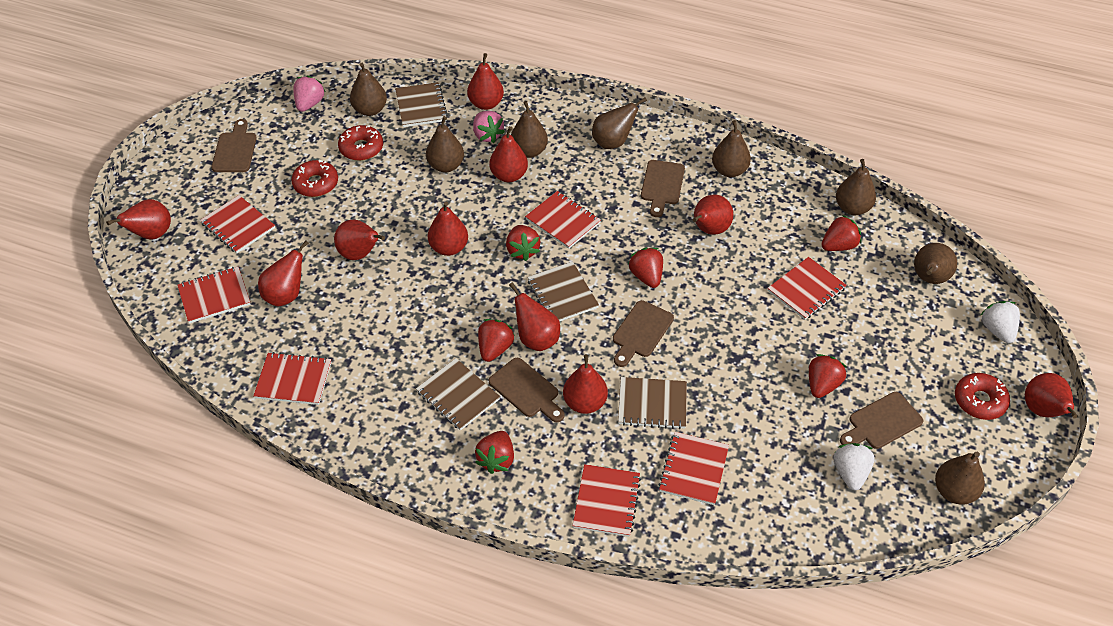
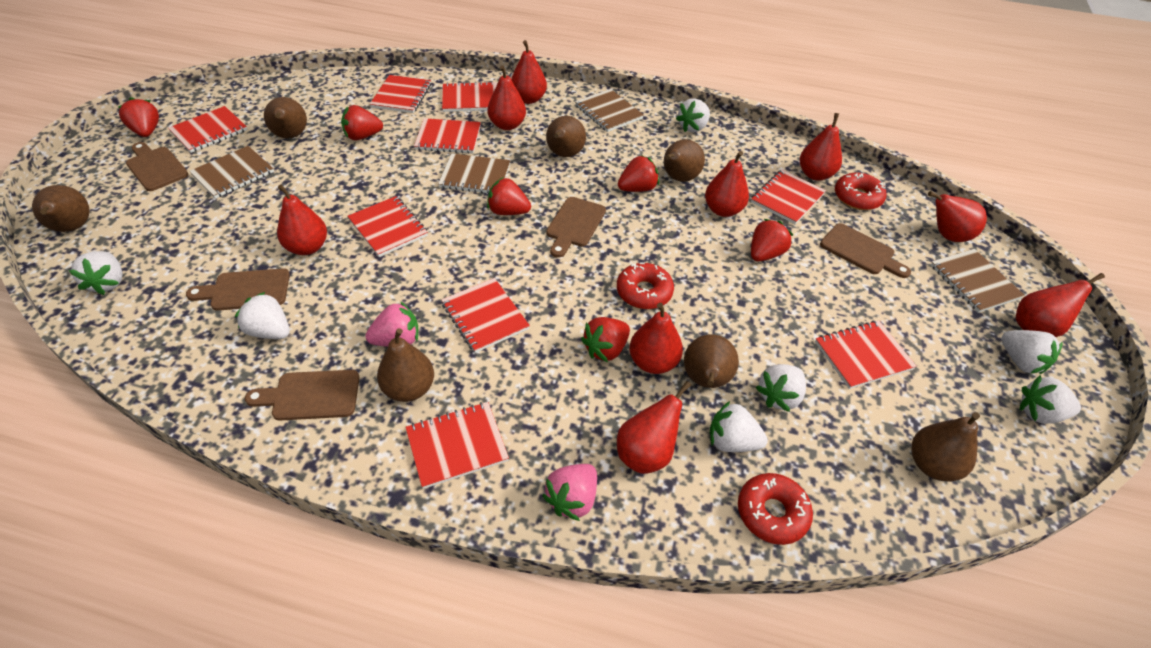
brown pear: 8 -> 7
red notebook: 7 -> 9
red pear: 10 -> 9
white strawberry: 2 -> 7

